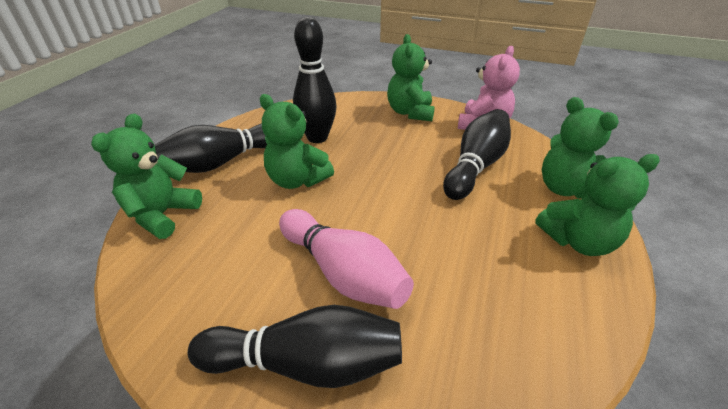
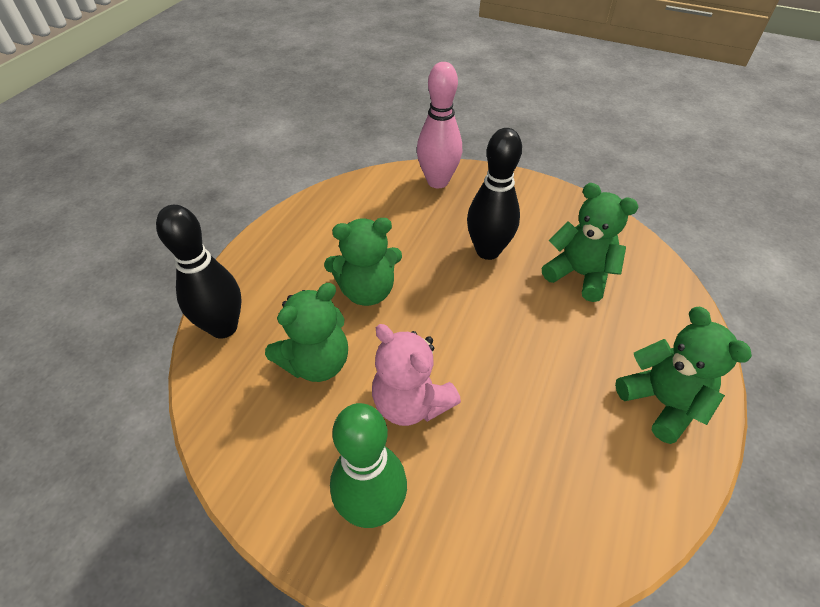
black bowling pin: 4 -> 2
green bowling pin: 0 -> 1
green teddy bear: 5 -> 4

